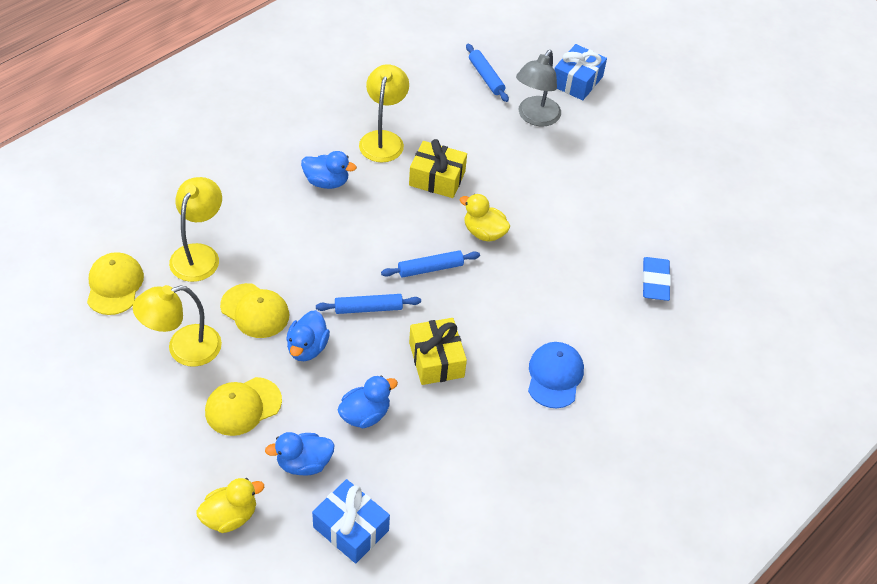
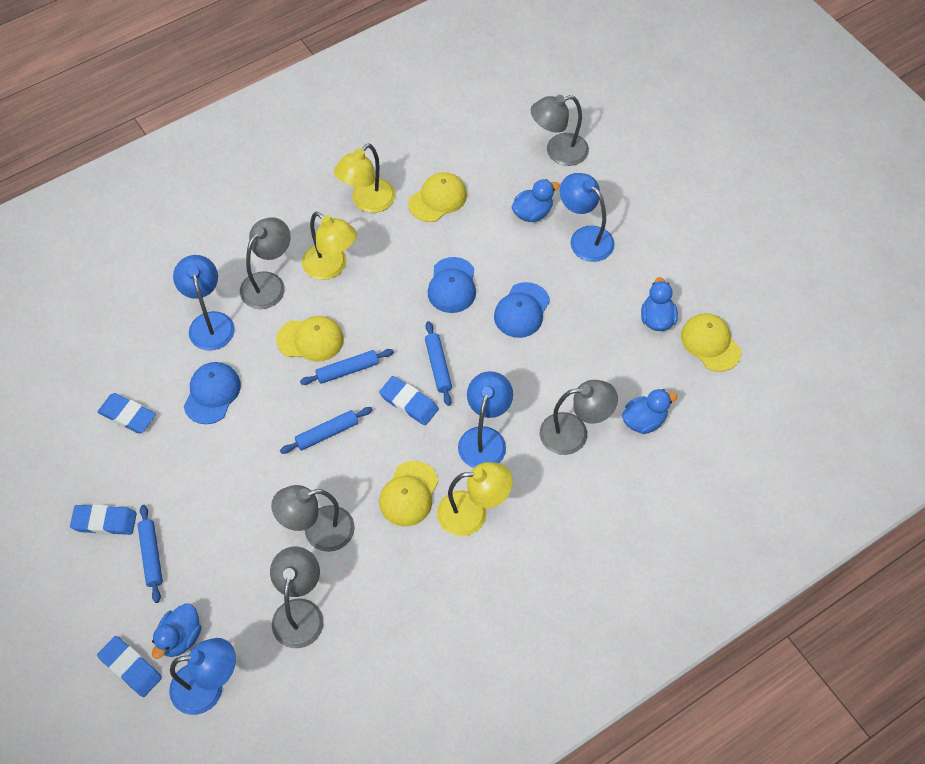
blue cap: 1 -> 3
blue eraser: 1 -> 4
blue gift: 2 -> 0
blue lamp: 0 -> 4
blue rolling pin: 3 -> 4
grey lamp: 1 -> 5
yellow cap: 3 -> 4
yellow duck: 2 -> 0
yellow gift: 2 -> 0

